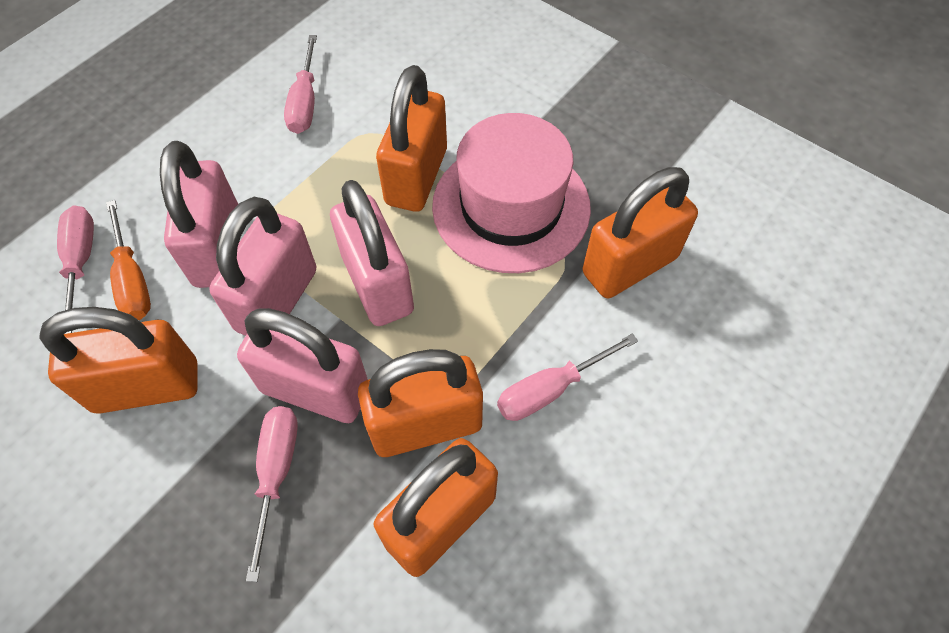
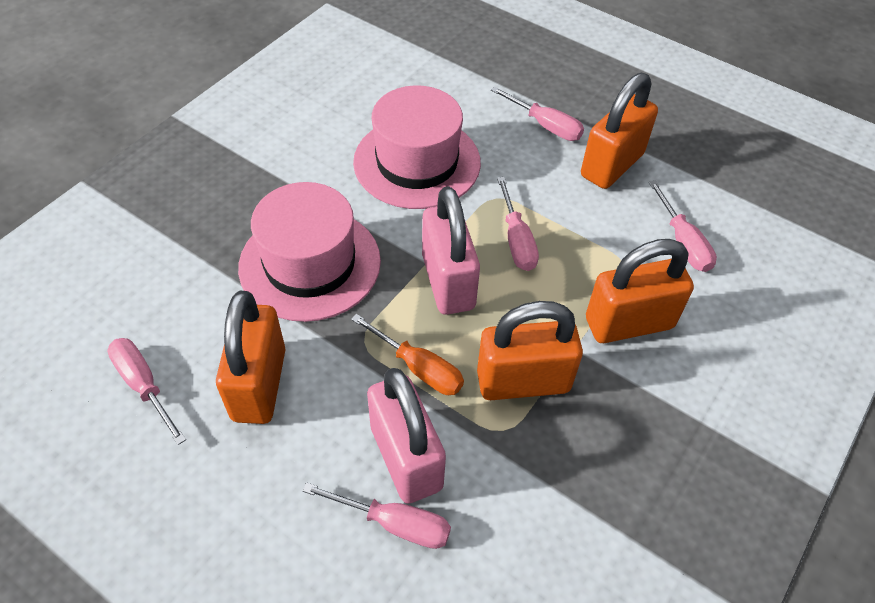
orange padlock: 5 -> 4
pink hat: 1 -> 2
pink padlock: 4 -> 2
pink screwdriver: 4 -> 5

